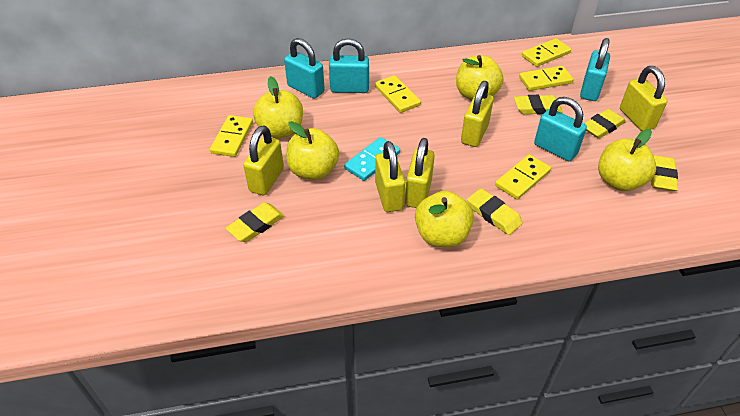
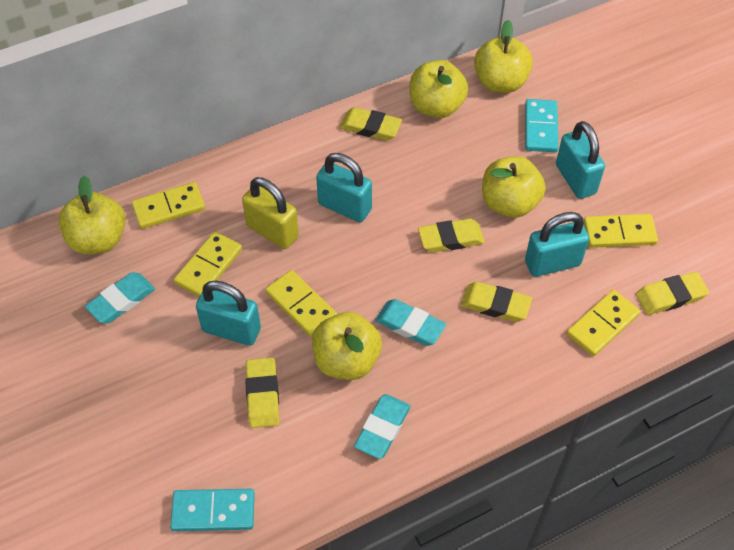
turquoise domino: 1 -> 2
turquoise eraser: 0 -> 3
yellow padlock: 5 -> 1

